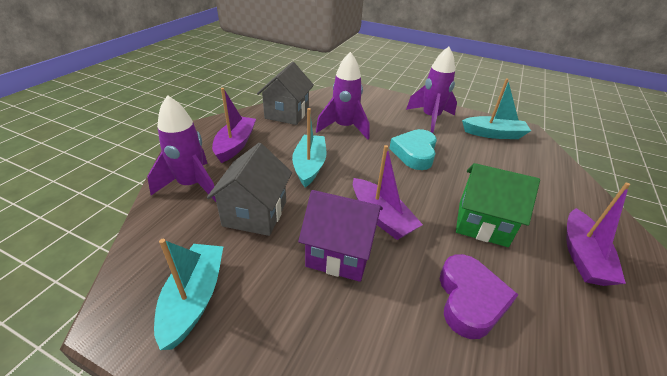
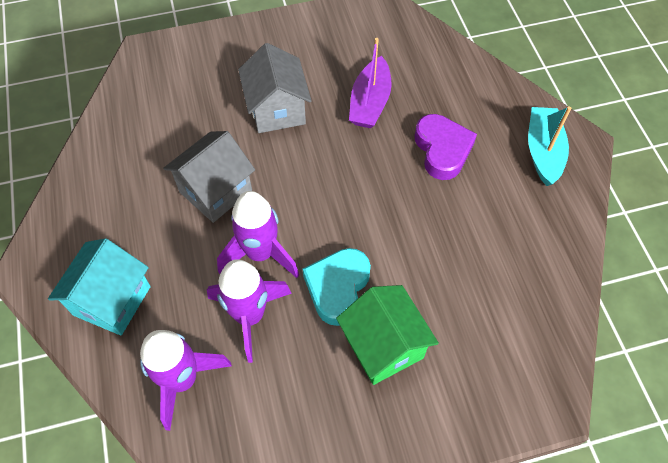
purple boat: 3 -> 1
purple house: 1 -> 0
turquoise boat: 3 -> 1
turquoise house: 0 -> 1

